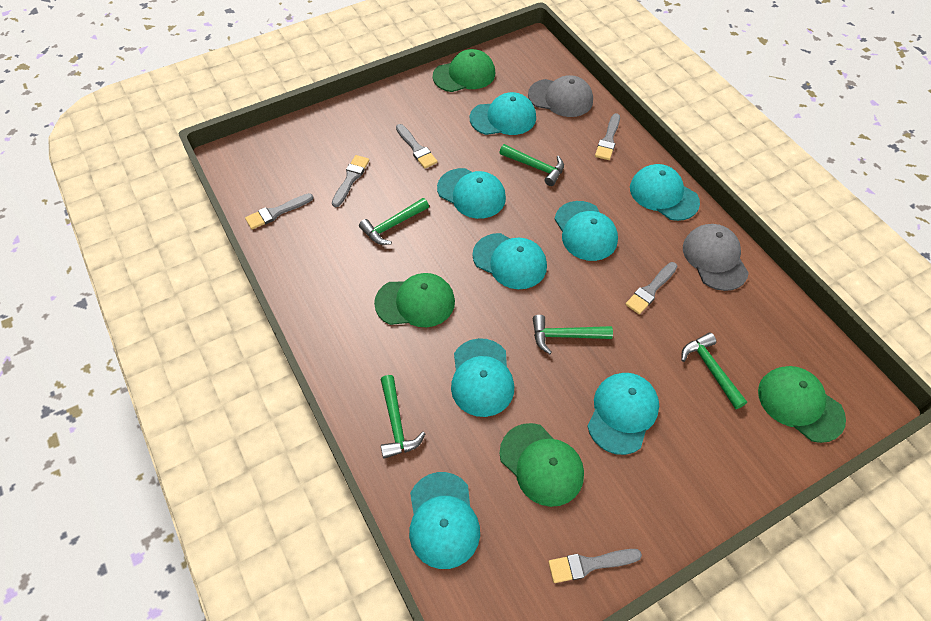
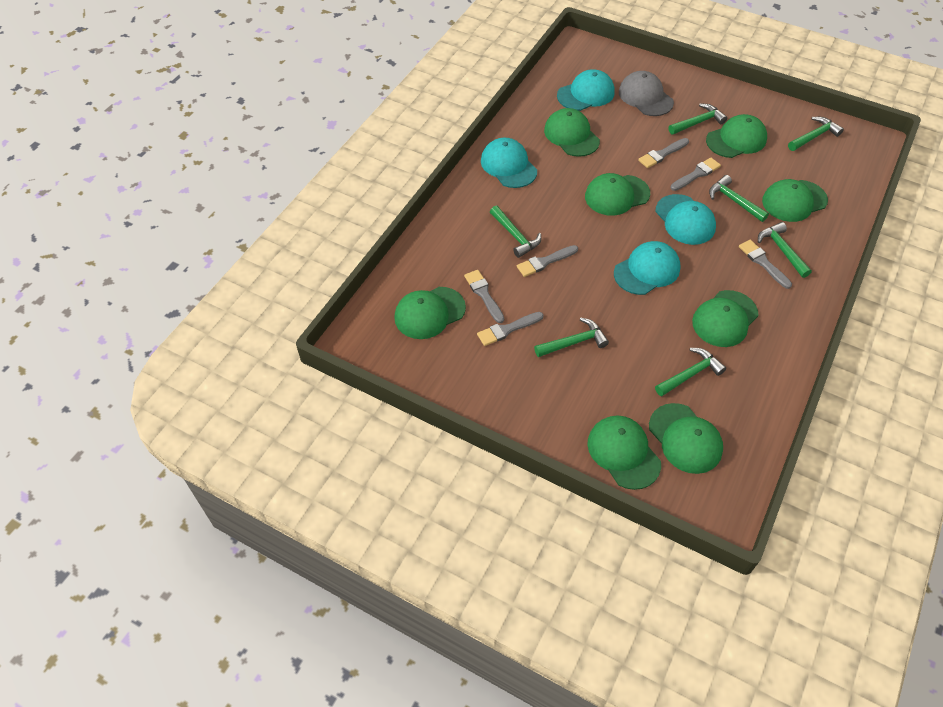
green cap: 4 -> 8
green hammer: 5 -> 7
grey cap: 2 -> 1
turquoise cap: 8 -> 4

